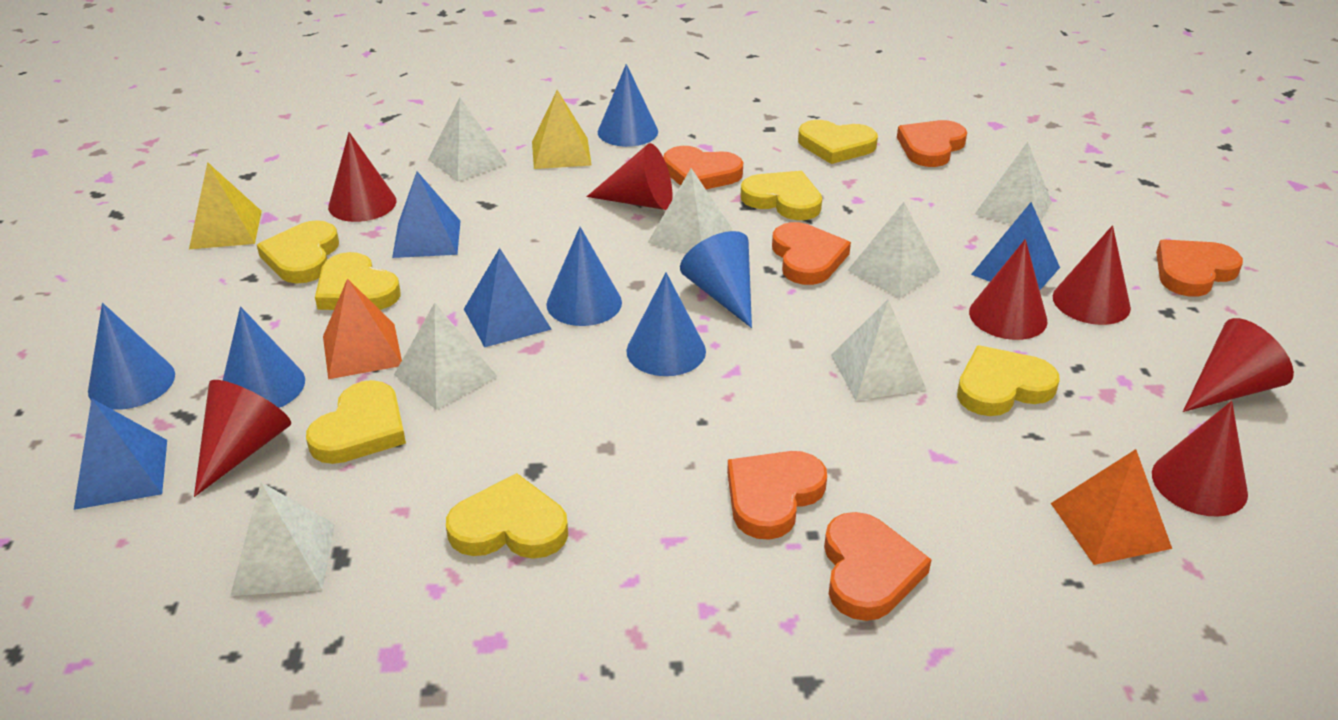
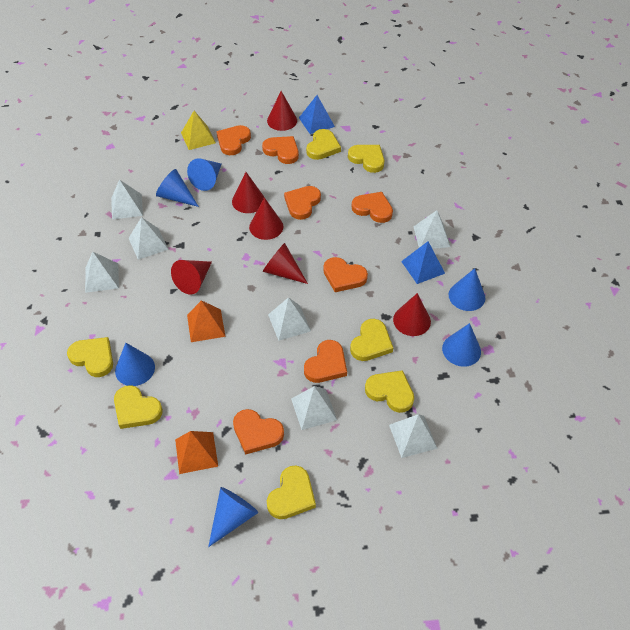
blue pyramid: 4 -> 2
orange heart: 6 -> 7
red cone: 7 -> 6
yellow pyramid: 2 -> 1

